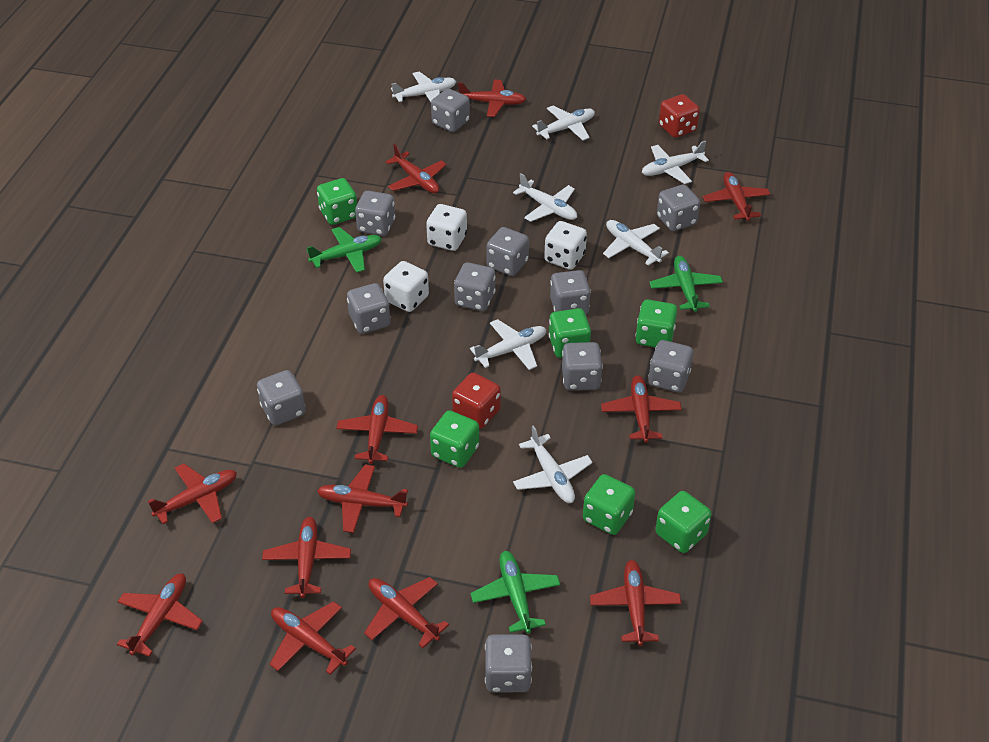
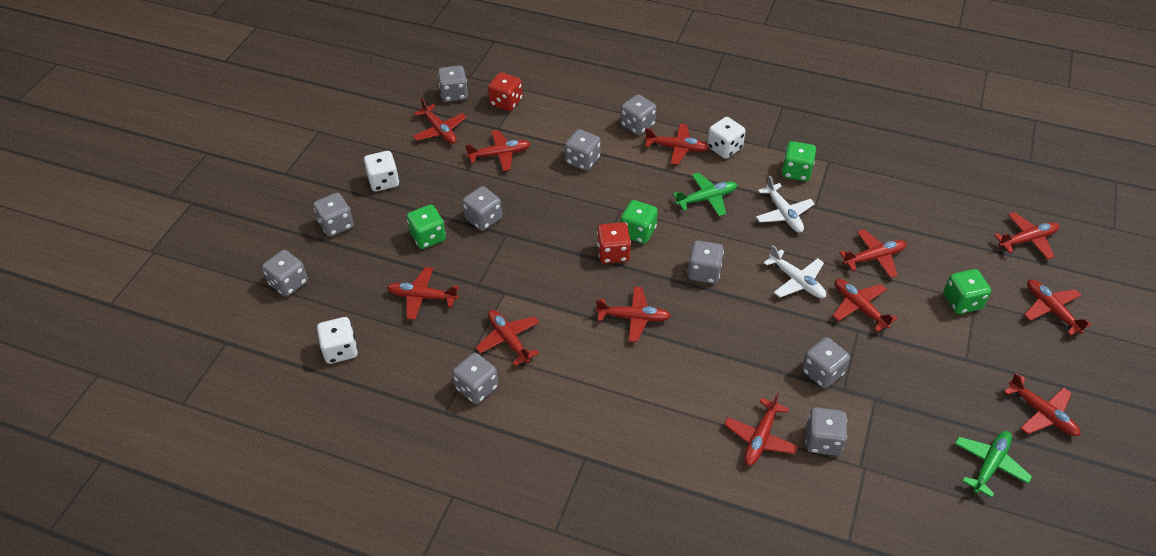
green dice: 6 -> 4
green plane: 3 -> 2
grey dice: 11 -> 10
white plane: 7 -> 2

